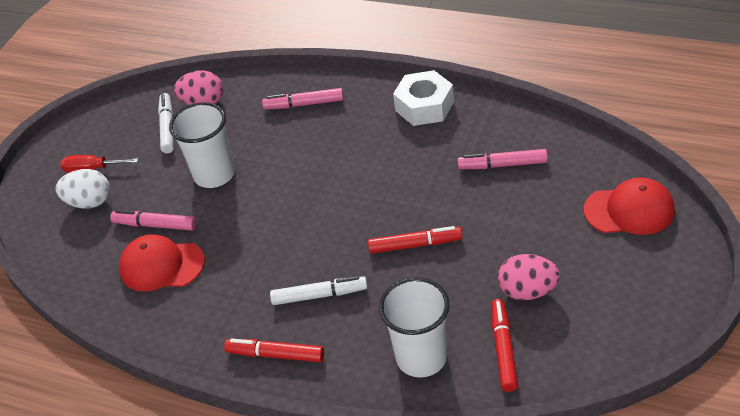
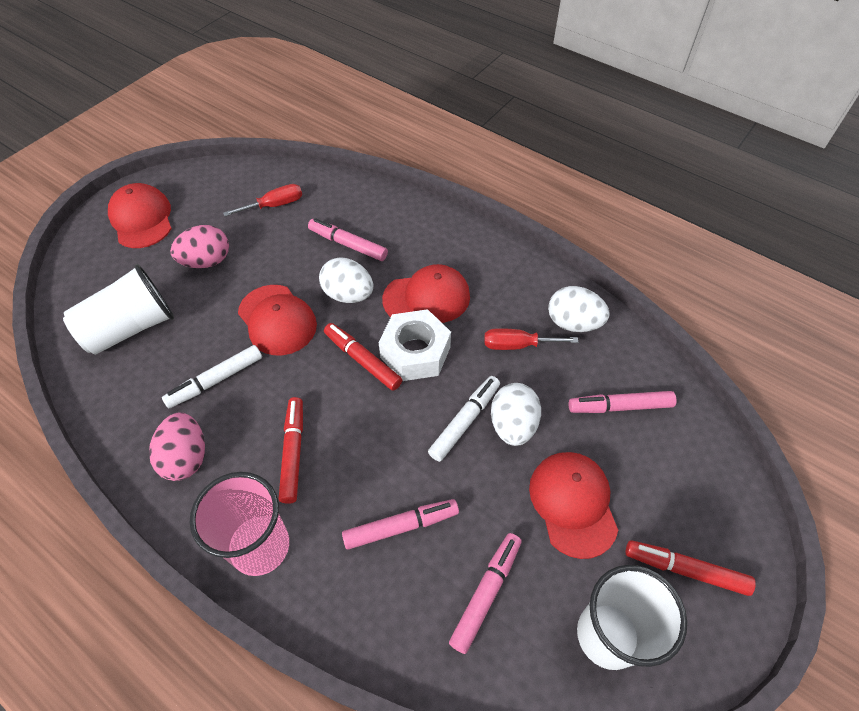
pink cup: 0 -> 1
pink marker: 3 -> 4
red cap: 2 -> 4
red screwdriver: 1 -> 2
white egg: 1 -> 3

